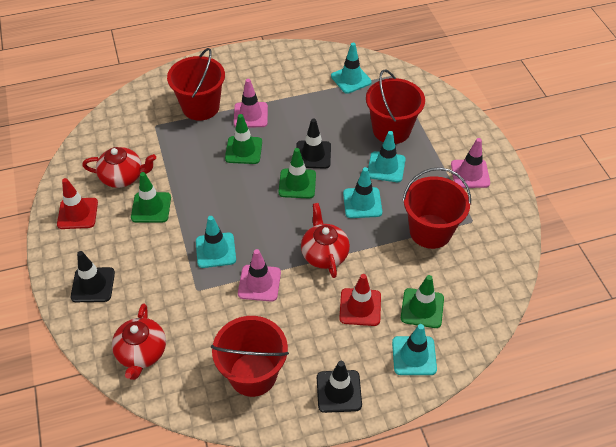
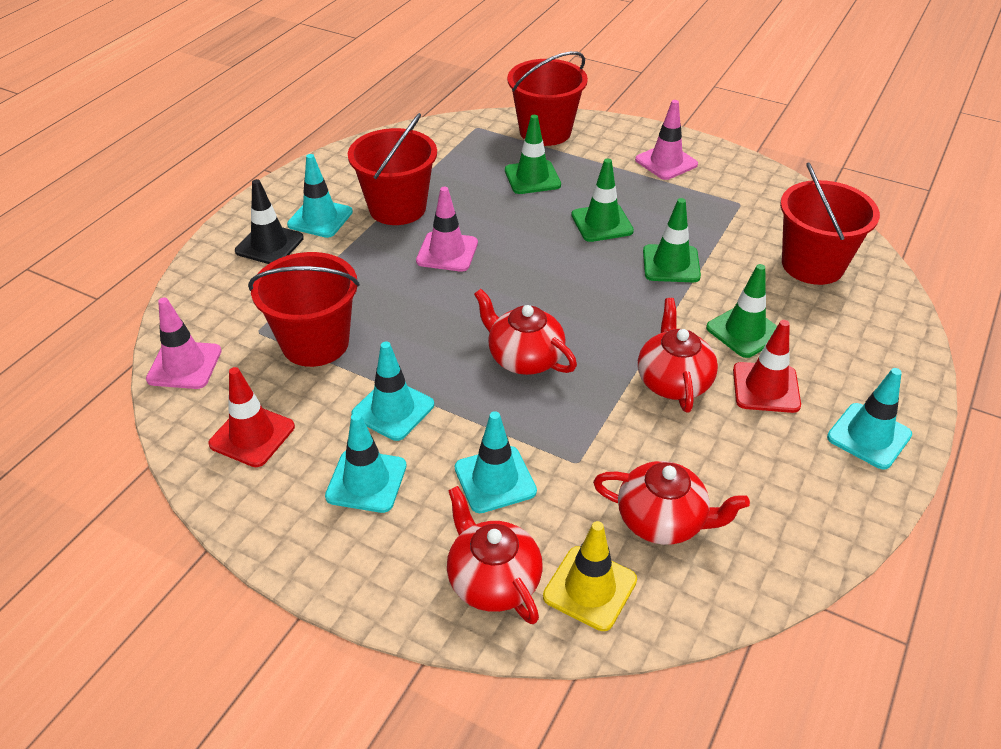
black traffic cone: 3 -> 1
red teapot: 3 -> 4
yellow traffic cone: 0 -> 1

